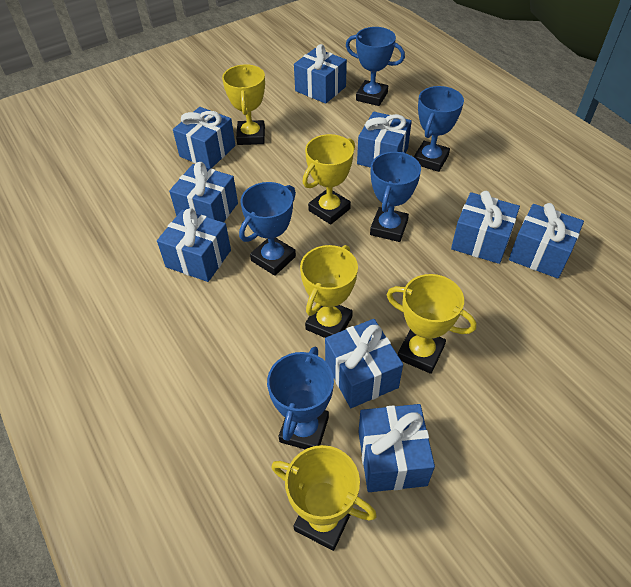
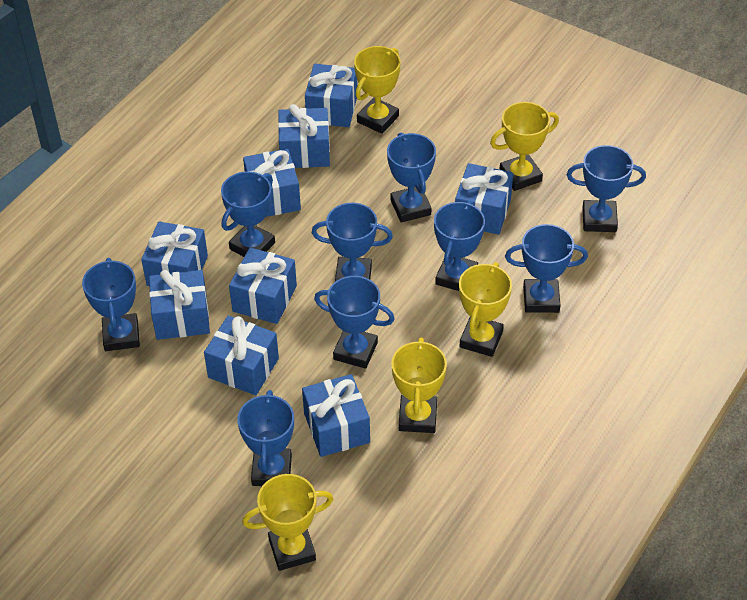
blue trophy: 5 -> 9

